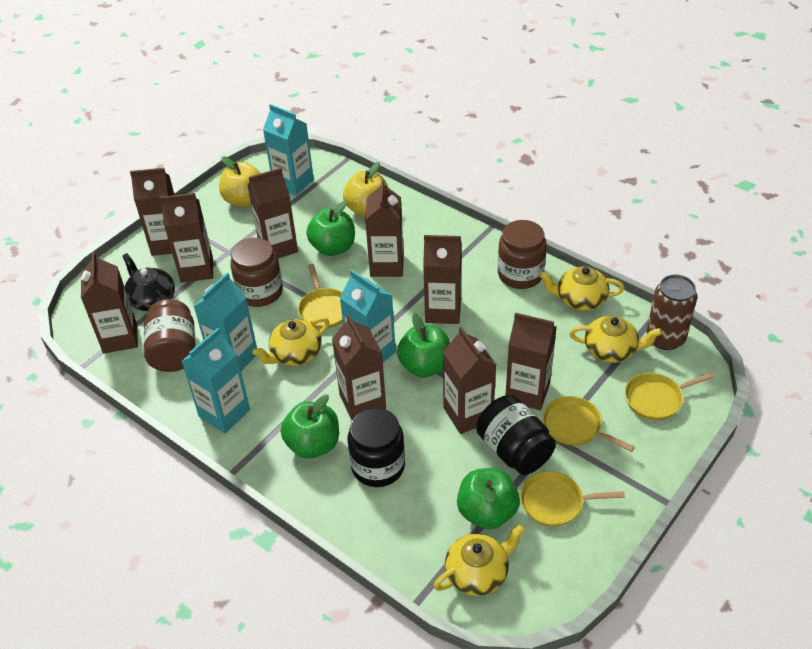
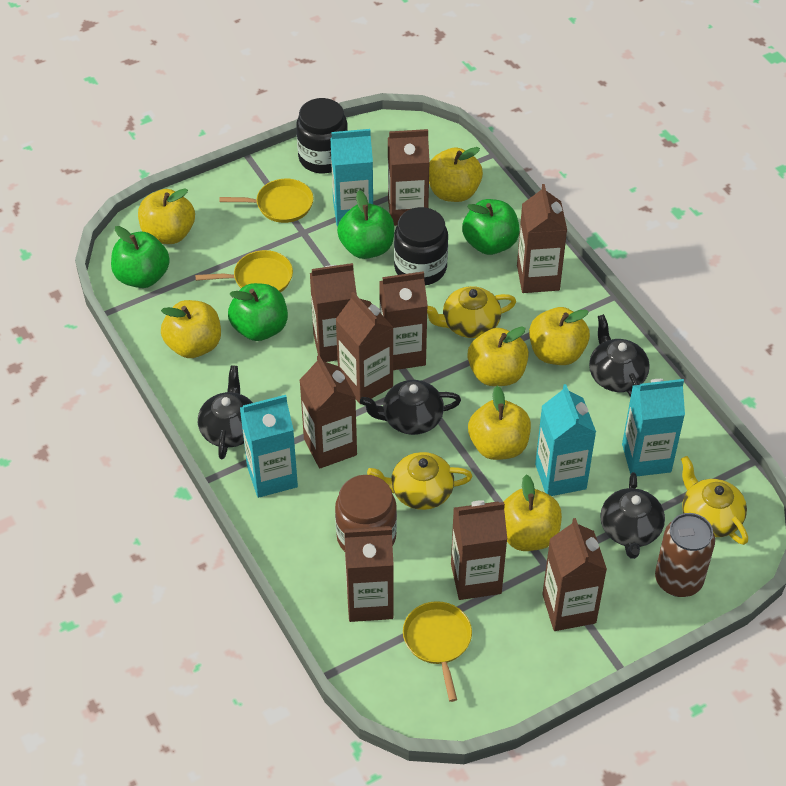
black teapot: 1 -> 4
brown jar: 3 -> 1
yellow apple: 2 -> 7
yellow pan: 4 -> 3
yellow teapot: 4 -> 3

